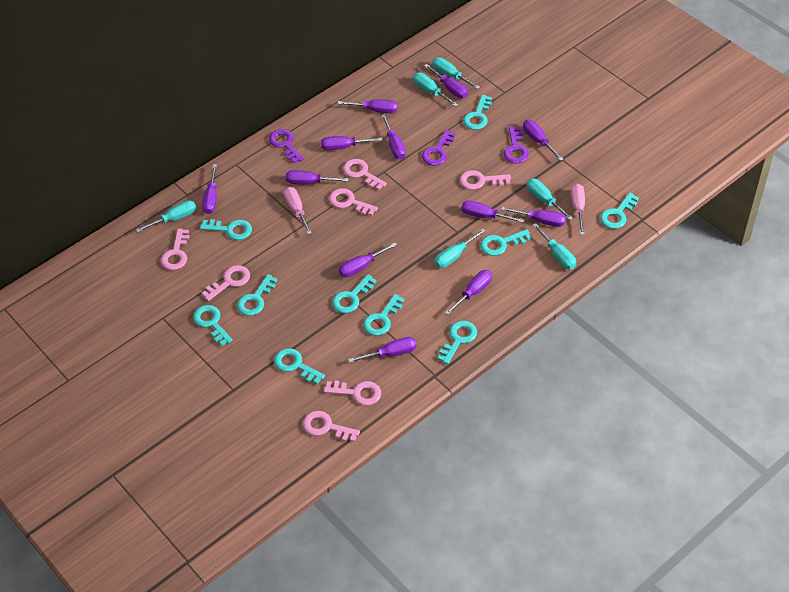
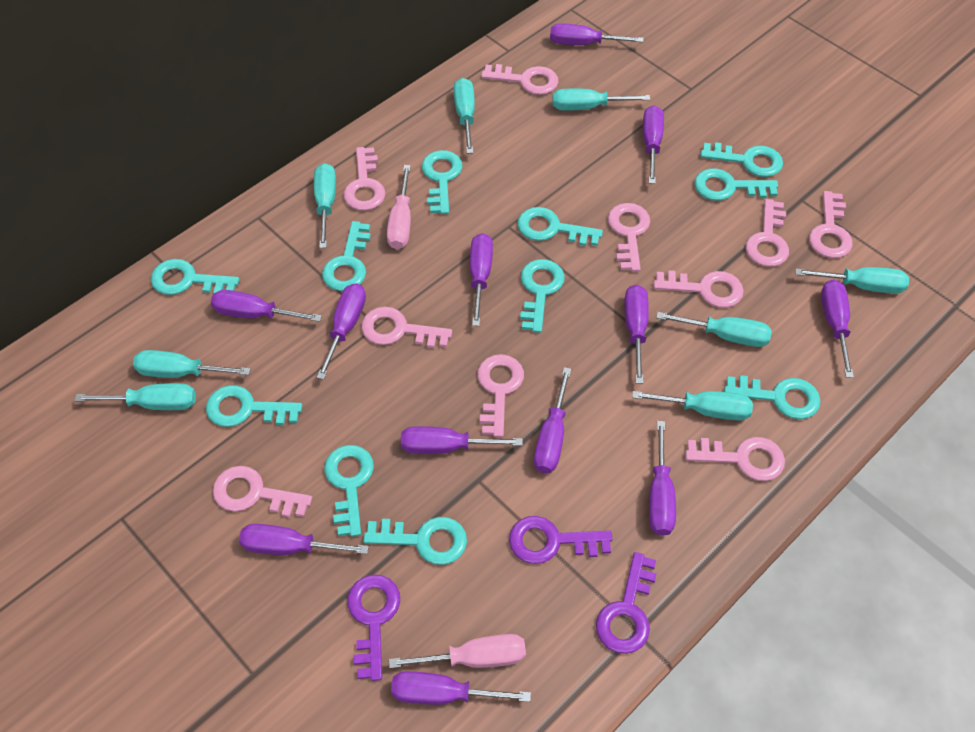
pink key: 7 -> 10
turquoise key: 10 -> 11
turquoise screwdriver: 6 -> 8

